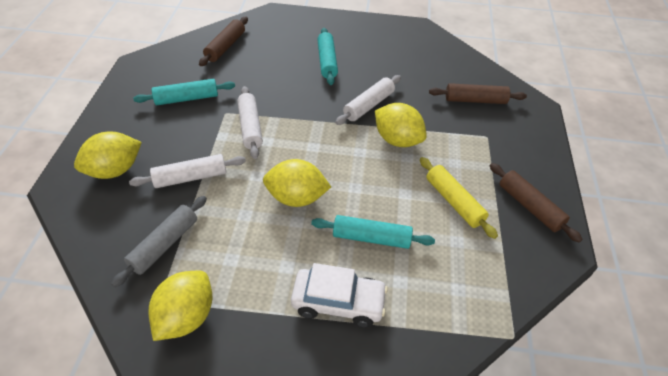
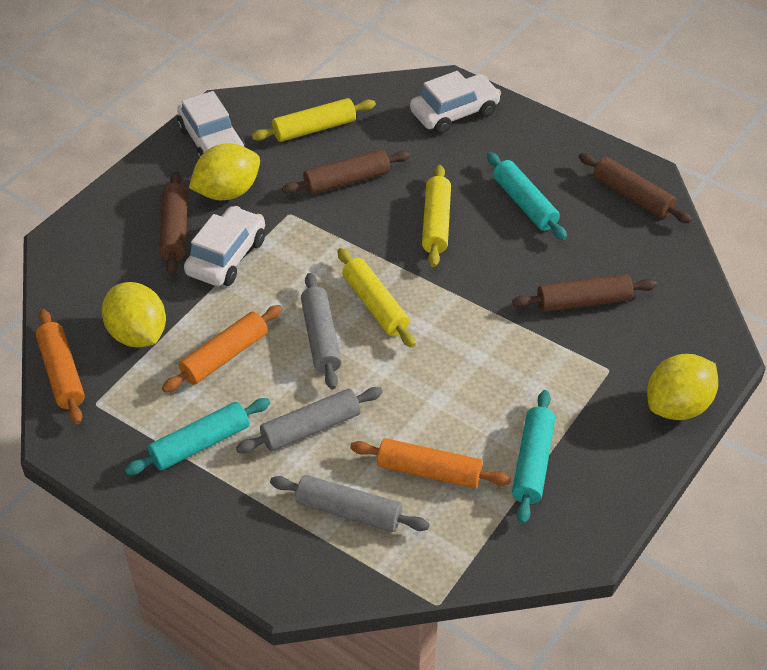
brown rolling pin: 3 -> 4
grey rolling pin: 1 -> 3
orange rolling pin: 0 -> 3
white car: 1 -> 3
white rolling pin: 3 -> 0
yellow lemon: 4 -> 3
yellow rolling pin: 1 -> 3

